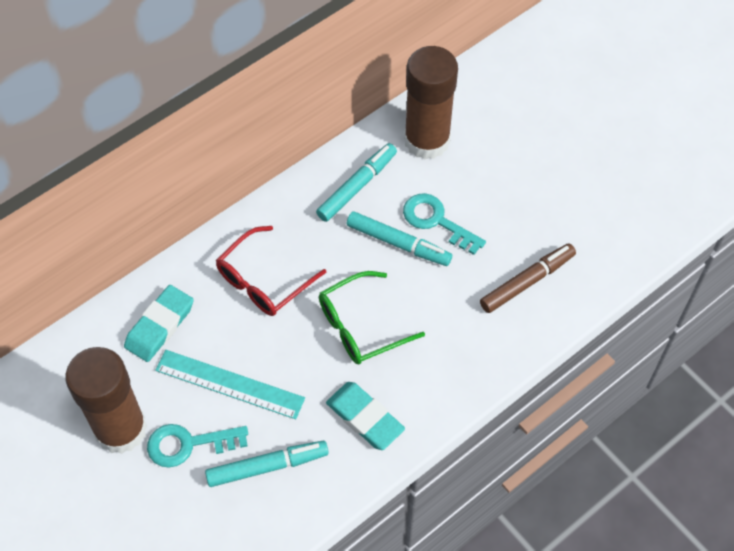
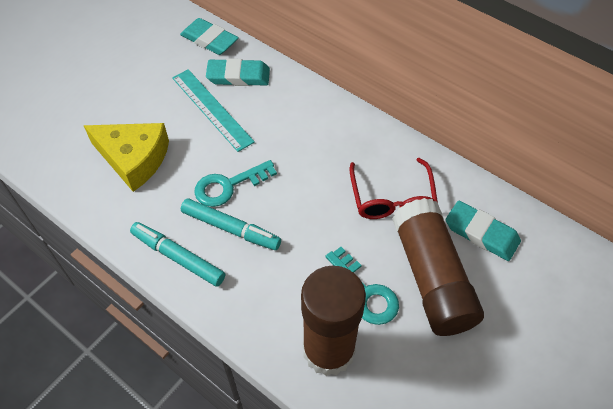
brown marker: 1 -> 0
green glasses: 1 -> 0
turquoise eraser: 2 -> 3
turquoise marker: 3 -> 2
yellow cheese: 0 -> 1

